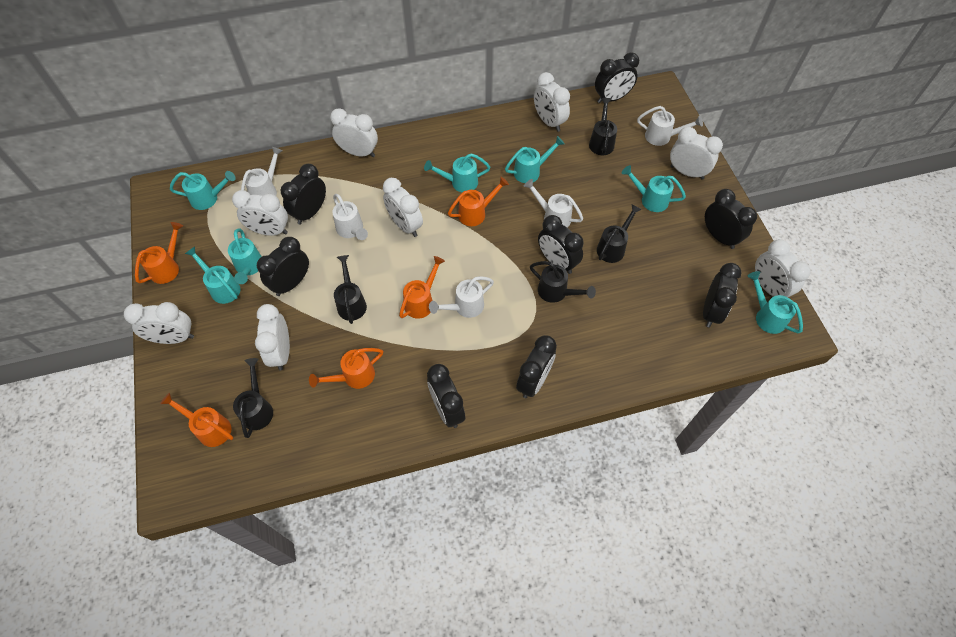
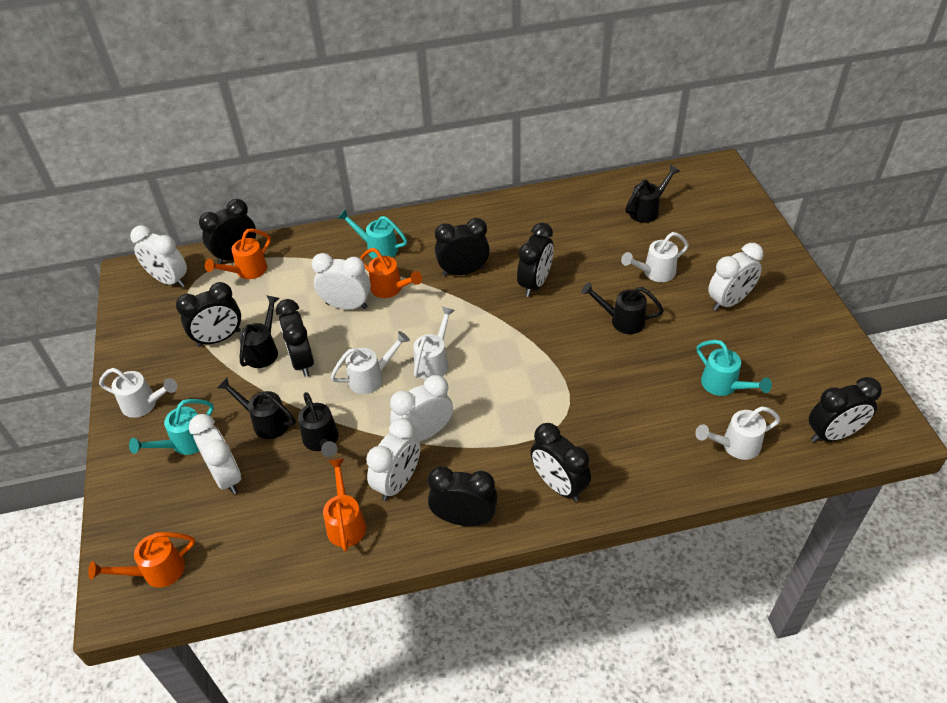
orange watering can: 5 -> 4
turquoise watering can: 7 -> 3
white clock: 8 -> 6

